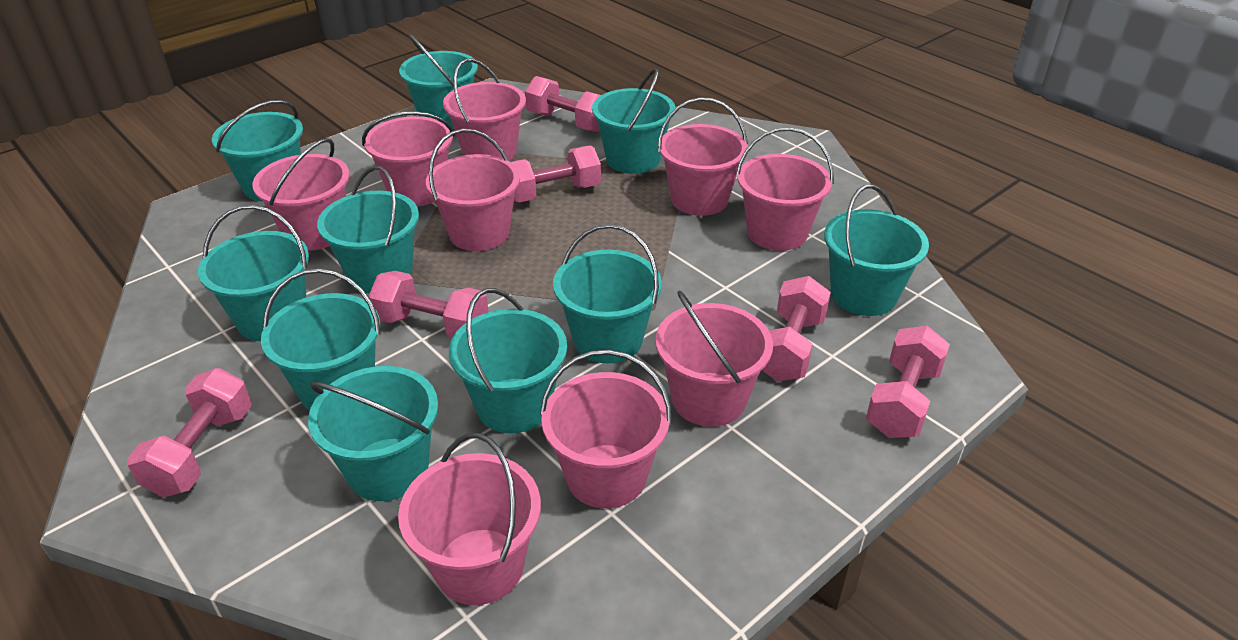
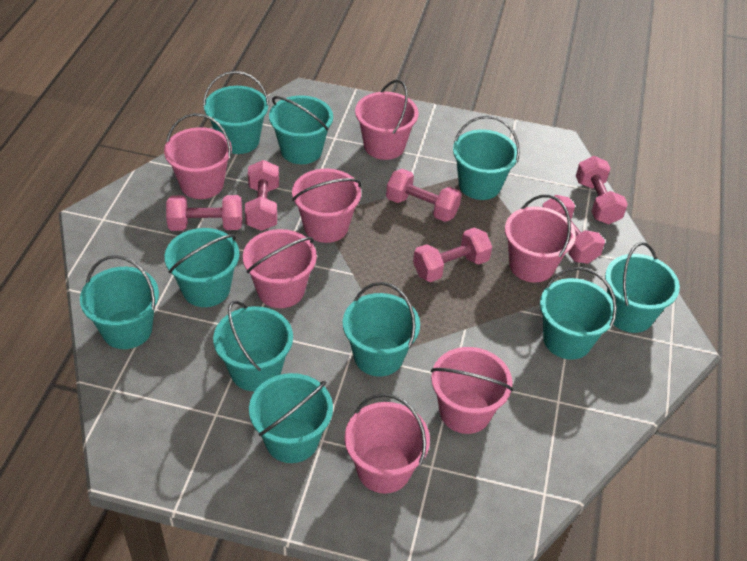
pink bucket: 9 -> 7

